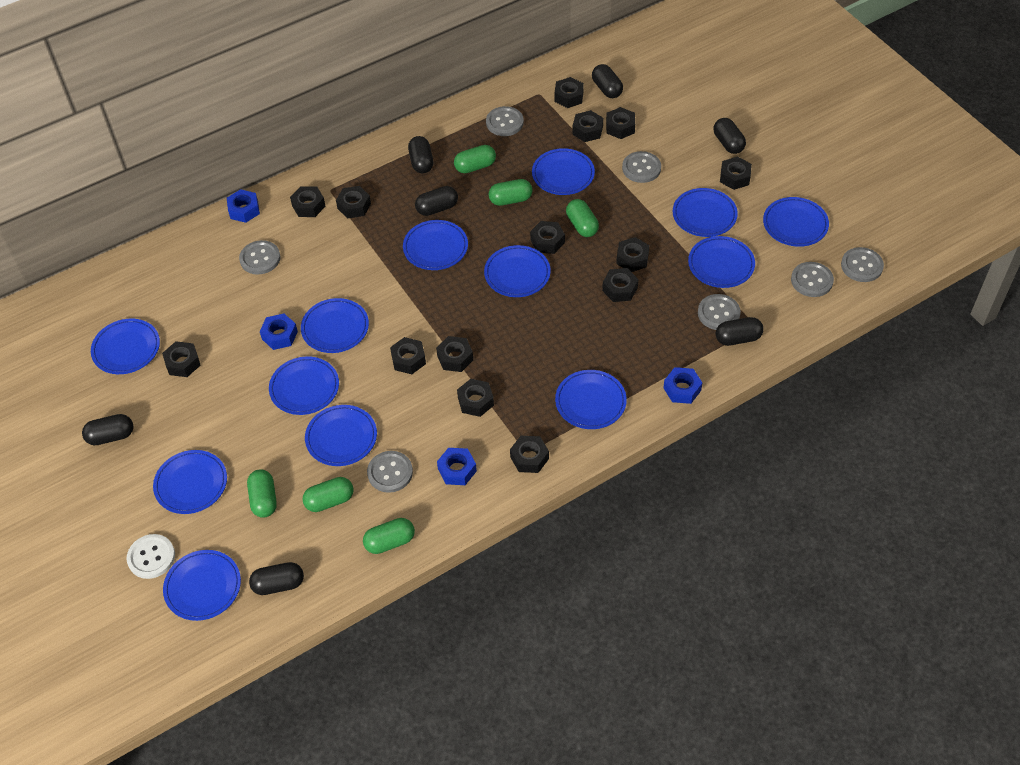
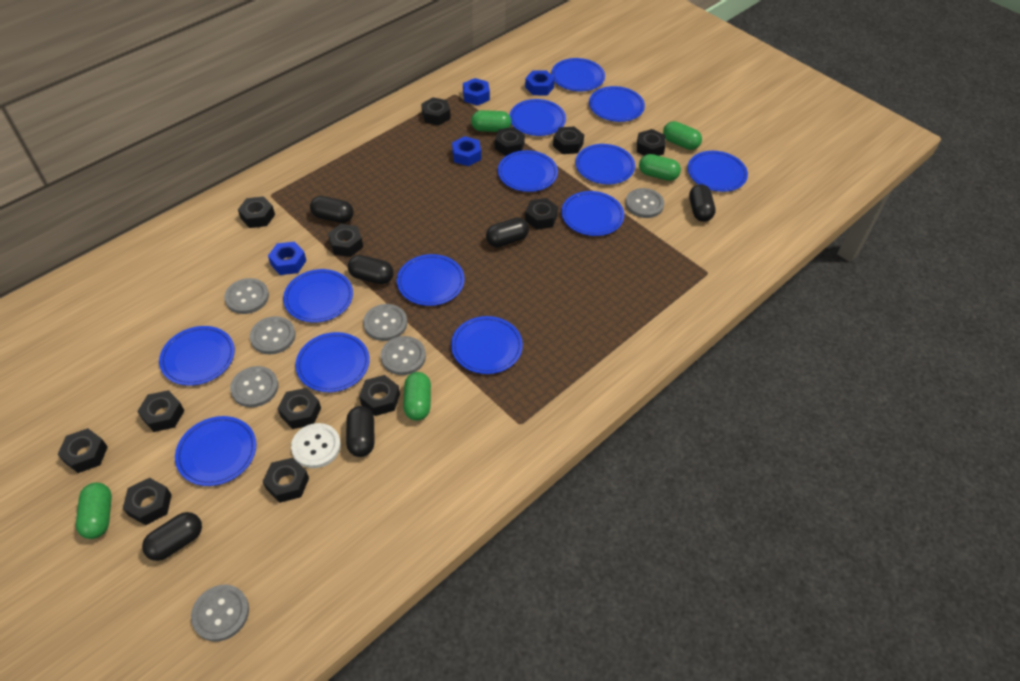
black capsule: 7 -> 6
black nut: 14 -> 13
green capsule: 6 -> 5

